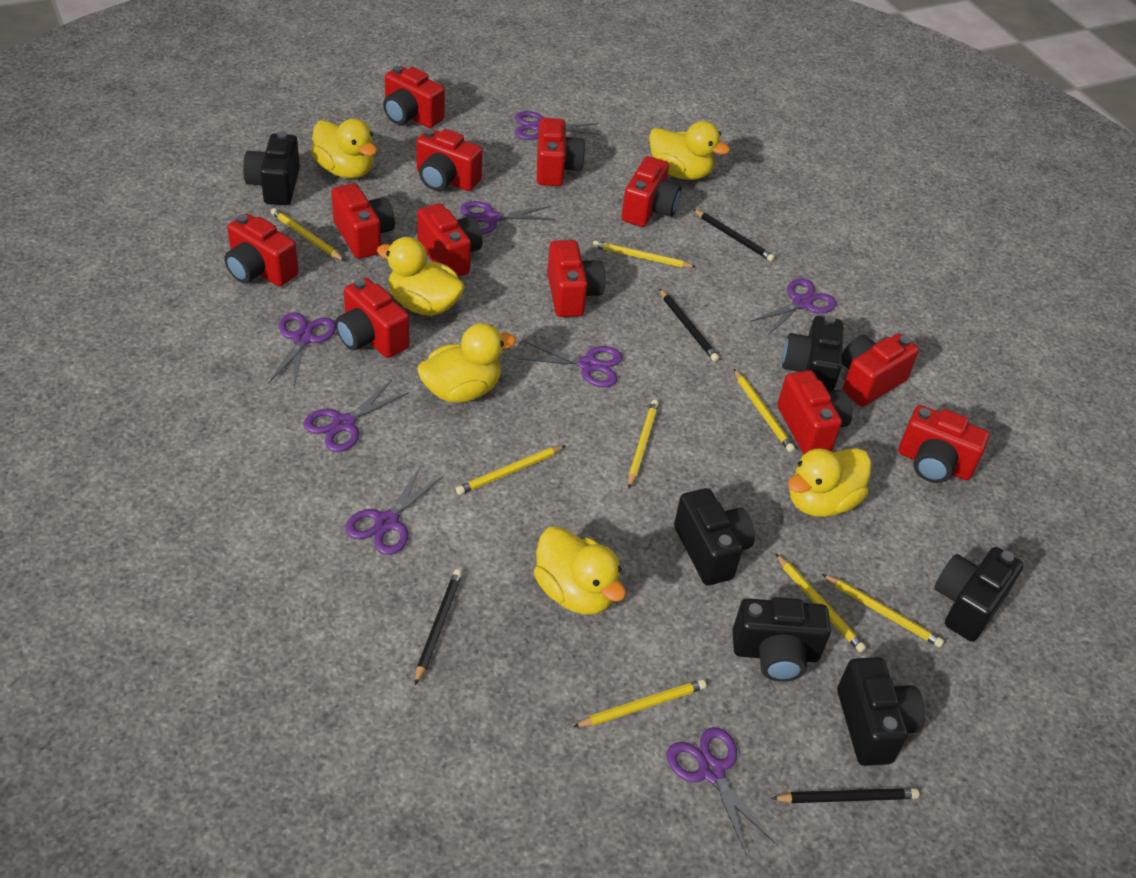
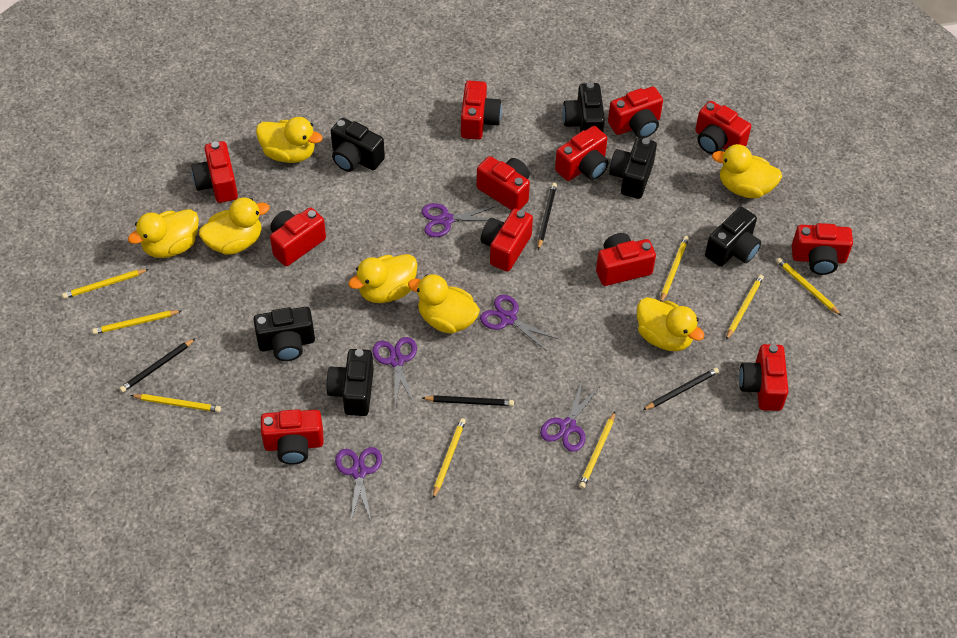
purple scissors: 8 -> 5
yellow duck: 6 -> 7

